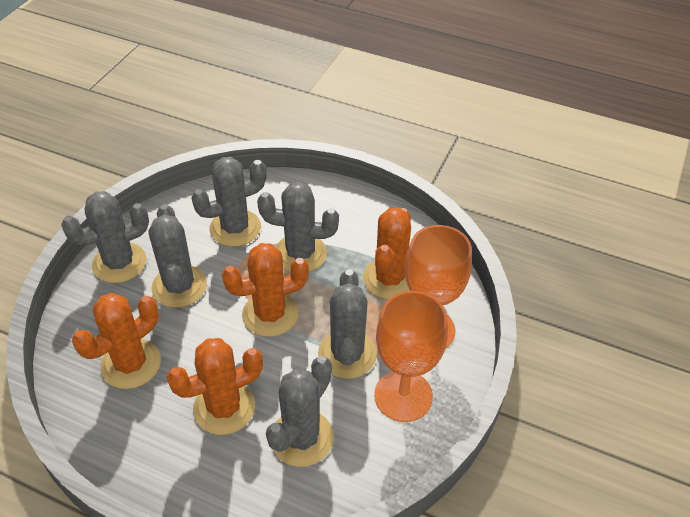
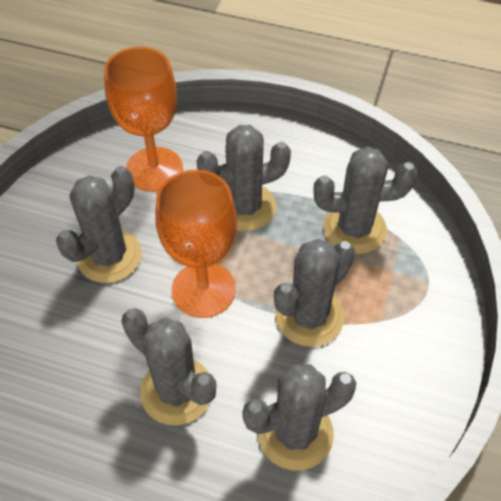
orange cactus: 4 -> 0

